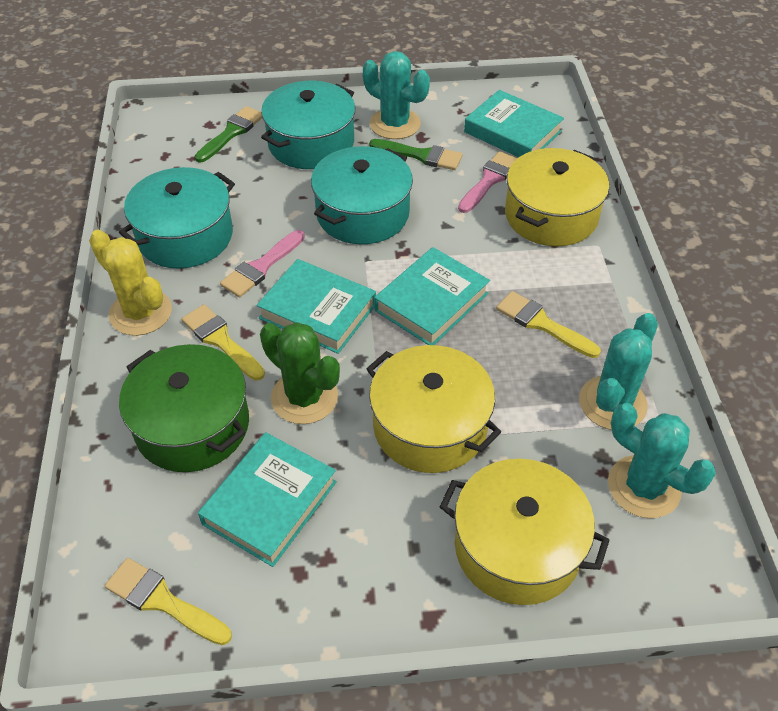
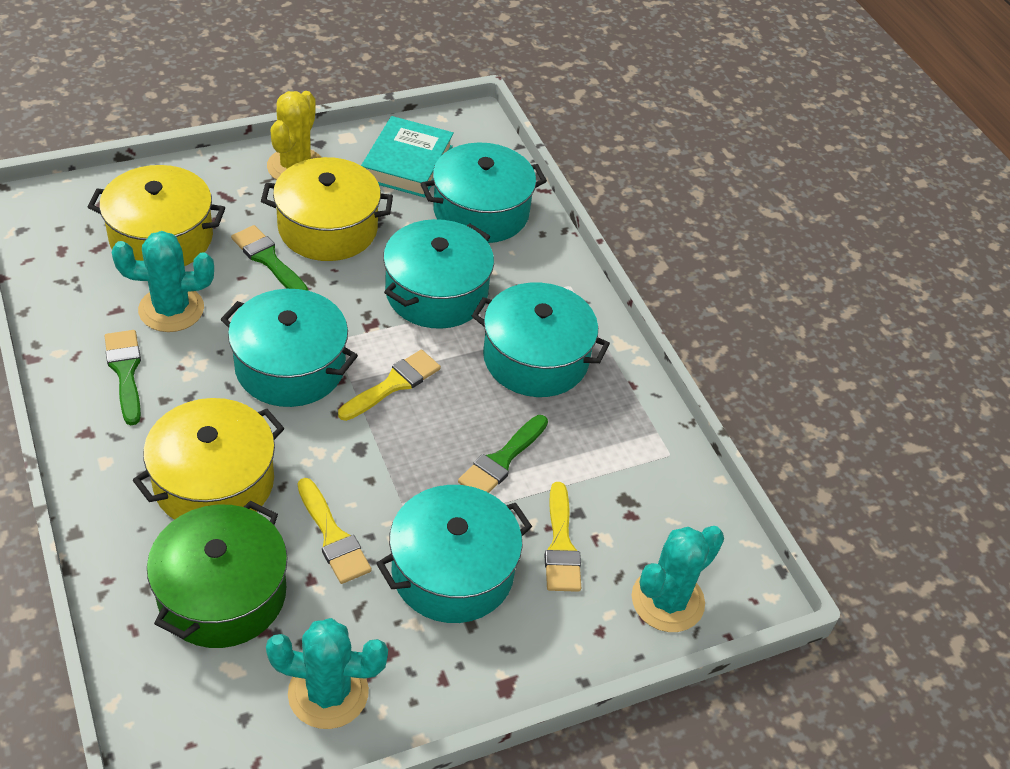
green brush: 2 -> 3
green cactus: 1 -> 0
pink brush: 2 -> 0
turquoise book: 4 -> 1
turquoise pot: 3 -> 5

